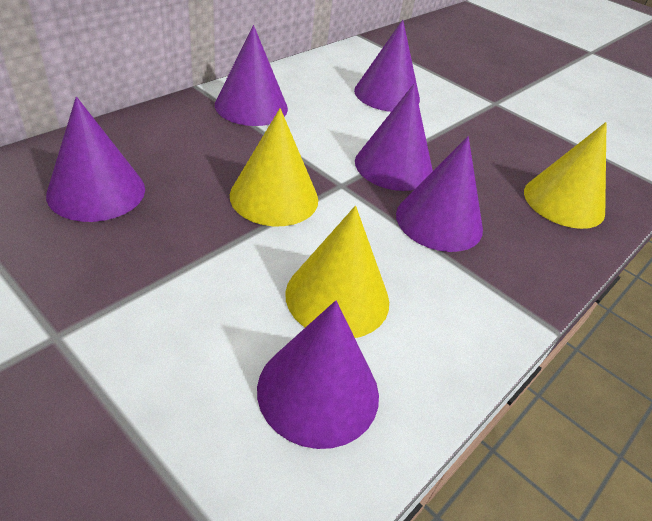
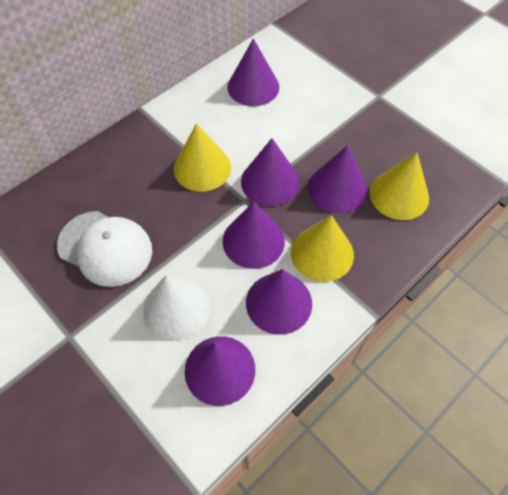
white cap: 0 -> 1
white cone: 0 -> 1

